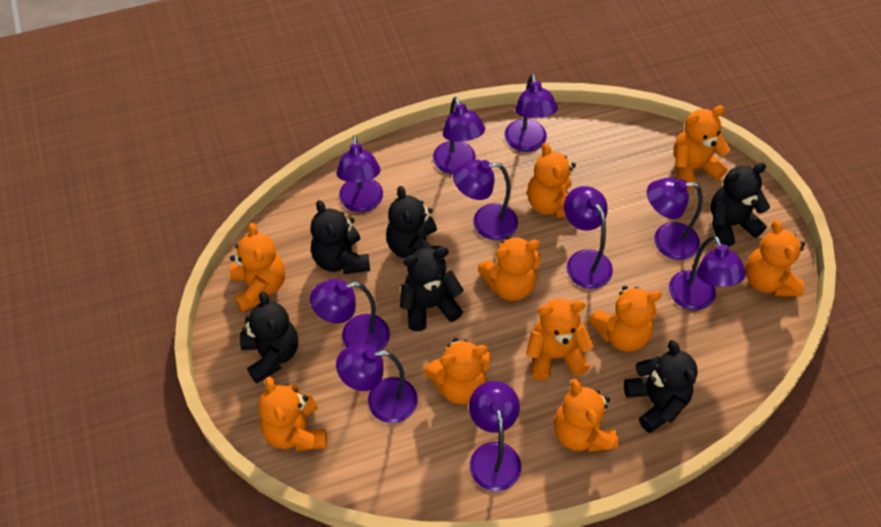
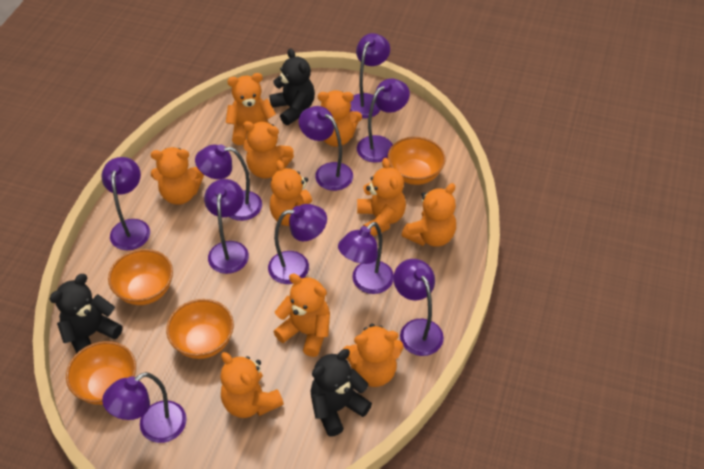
black teddy bear: 6 -> 3
orange bowl: 0 -> 4

